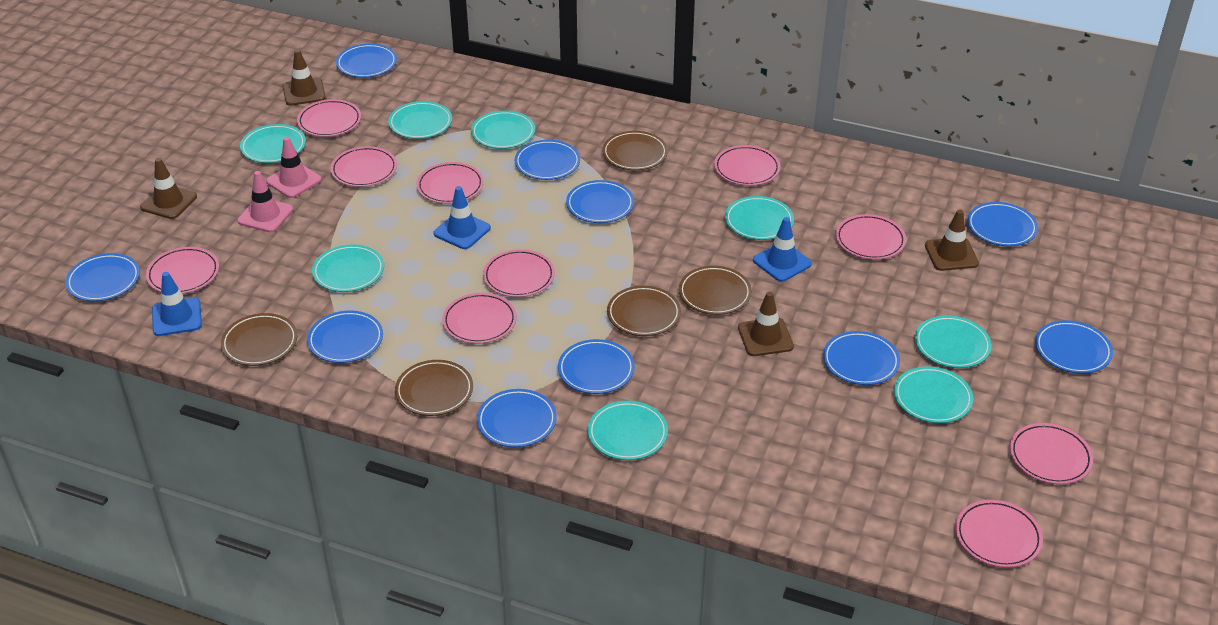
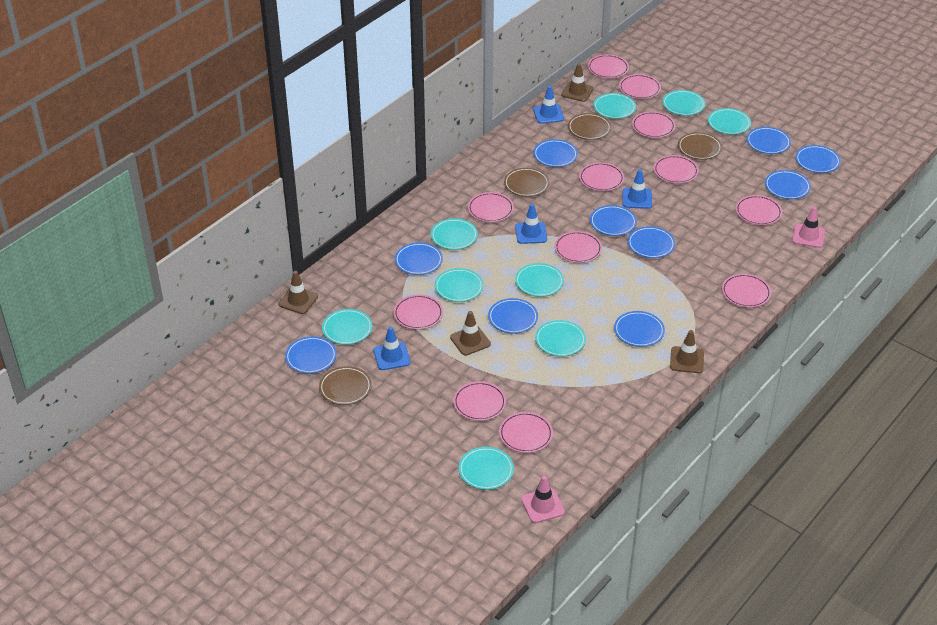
blue traffic cone: 3 -> 4
brown plate: 5 -> 4
pink plate: 10 -> 12
turquoise plate: 8 -> 9

